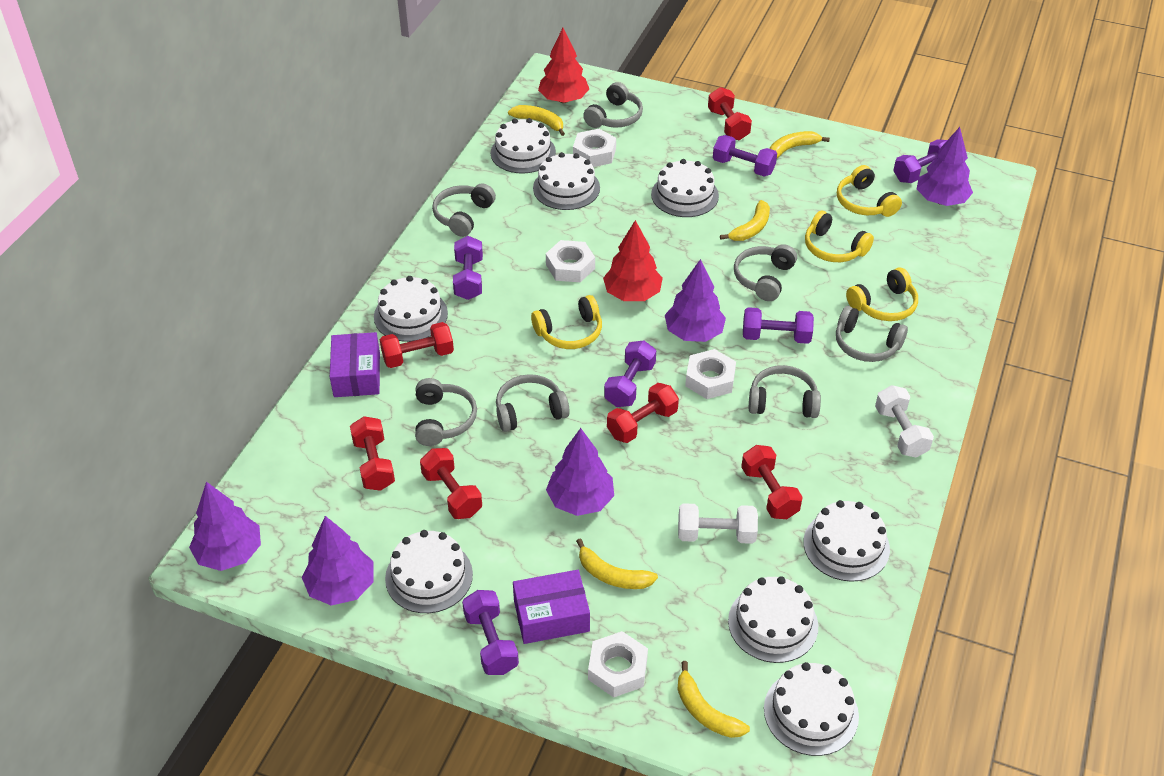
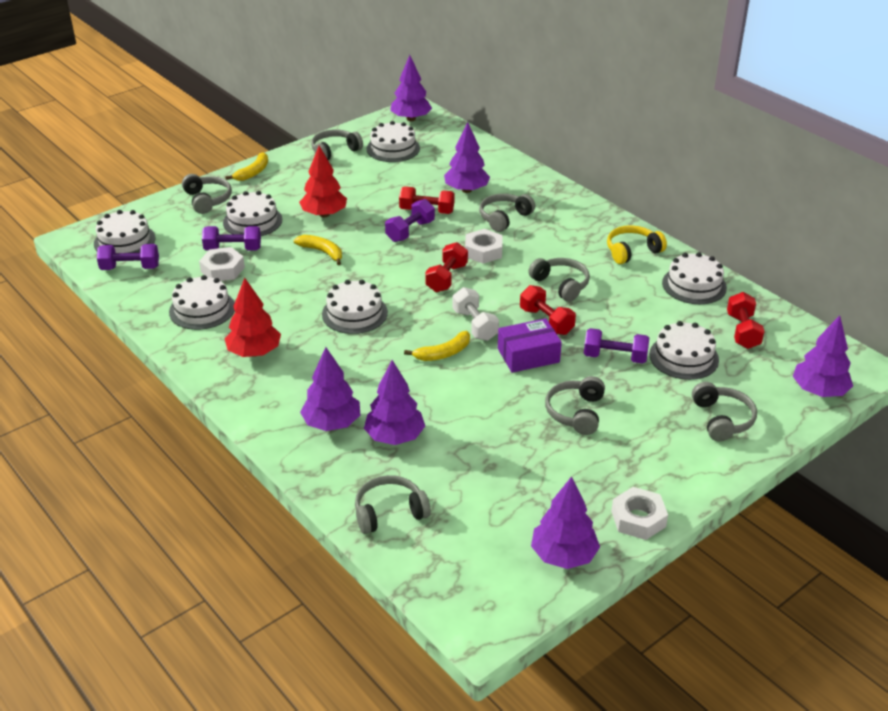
purple box: 2 -> 1
purple dumbbell: 6 -> 4
purple tree: 5 -> 6
red dumbbell: 6 -> 4
white cake: 8 -> 7
white dumbbell: 2 -> 1
white nut: 4 -> 3
yellow banana: 5 -> 3
yellow headphones: 4 -> 1

